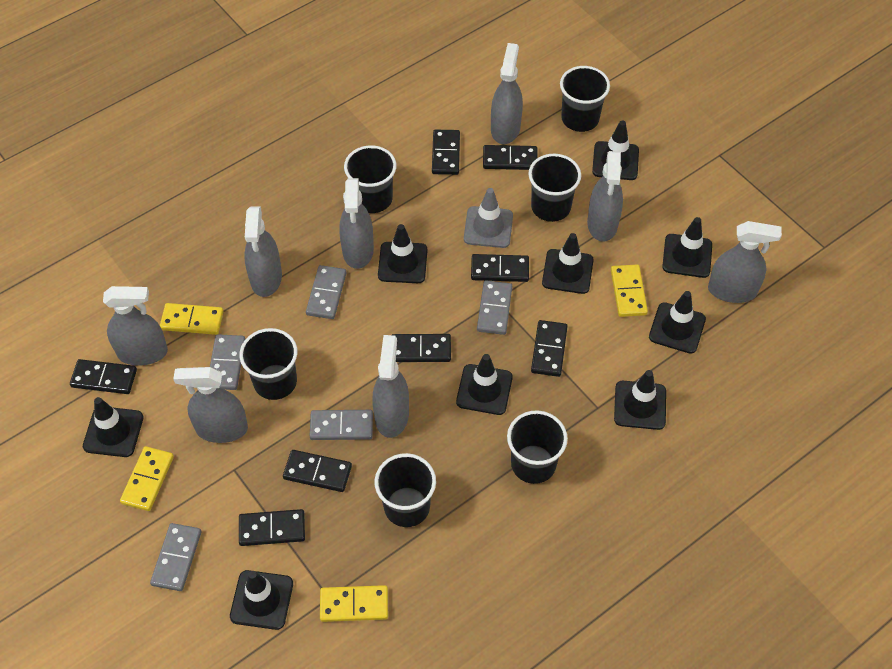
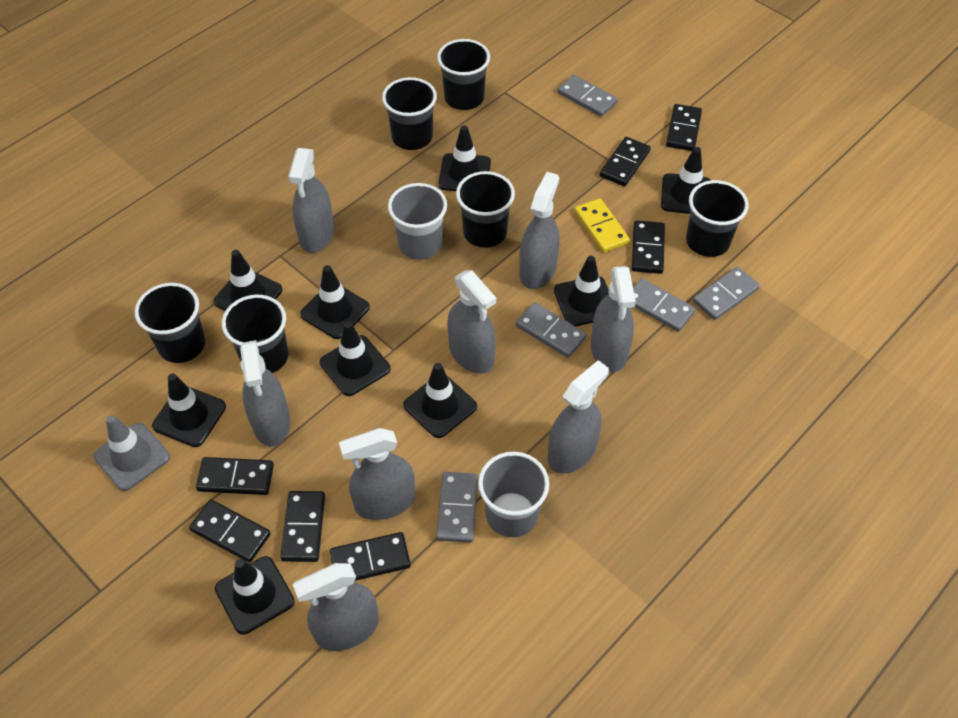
black domino: 8 -> 7
grey cup: 0 -> 2
yellow domino: 4 -> 1

